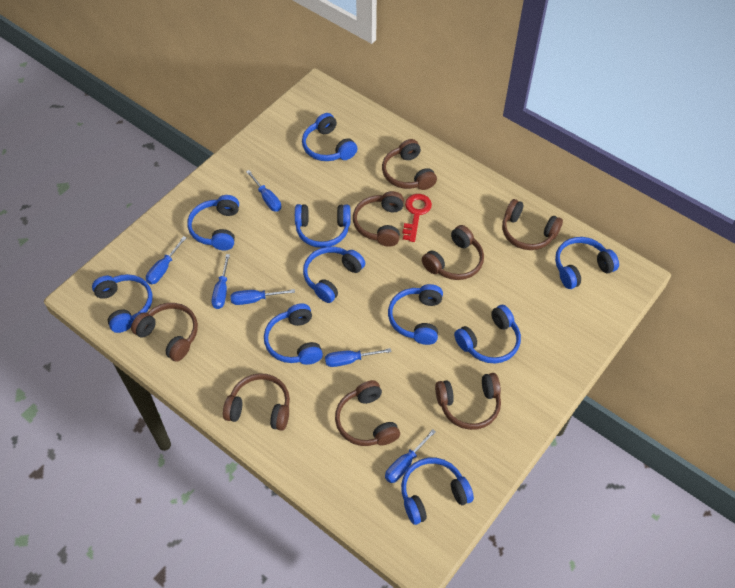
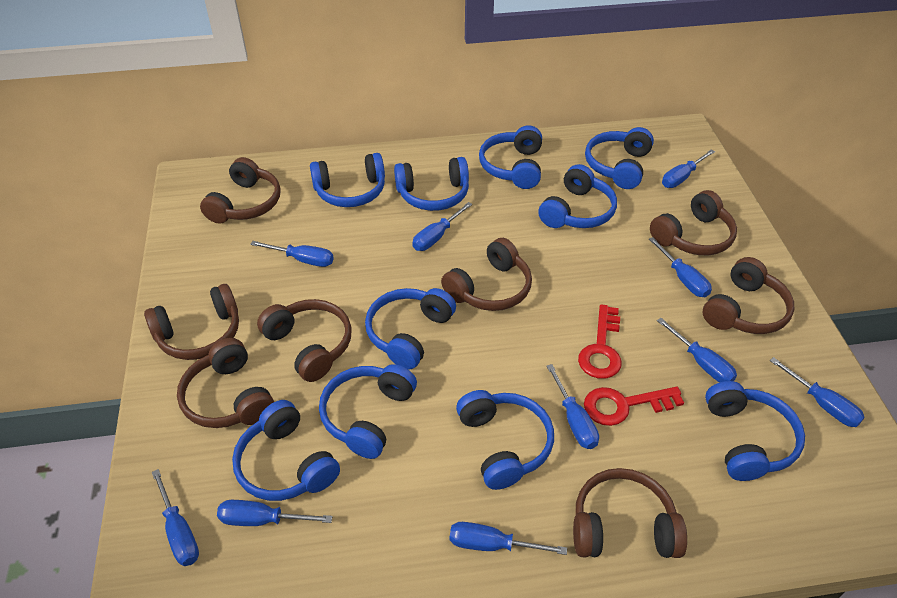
blue screwdriver: 6 -> 10
red key: 1 -> 2

